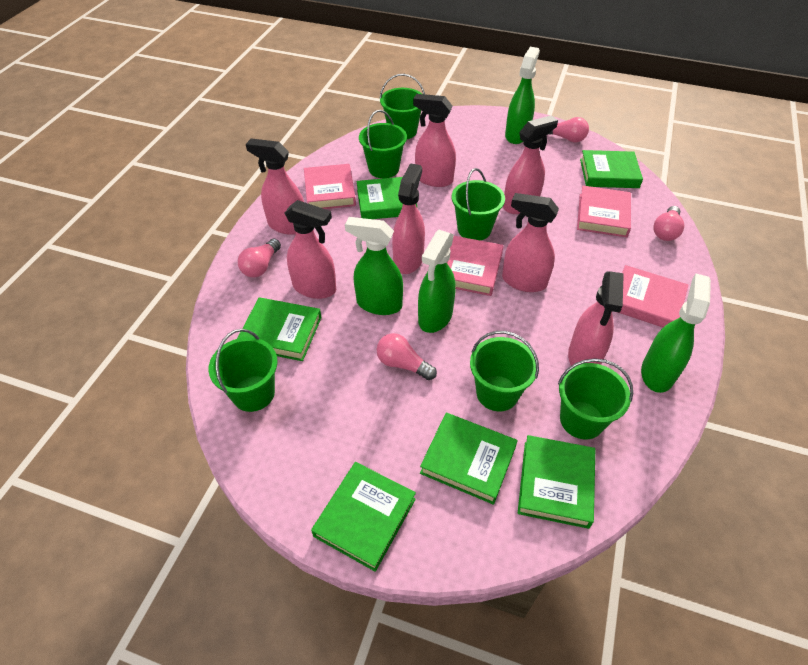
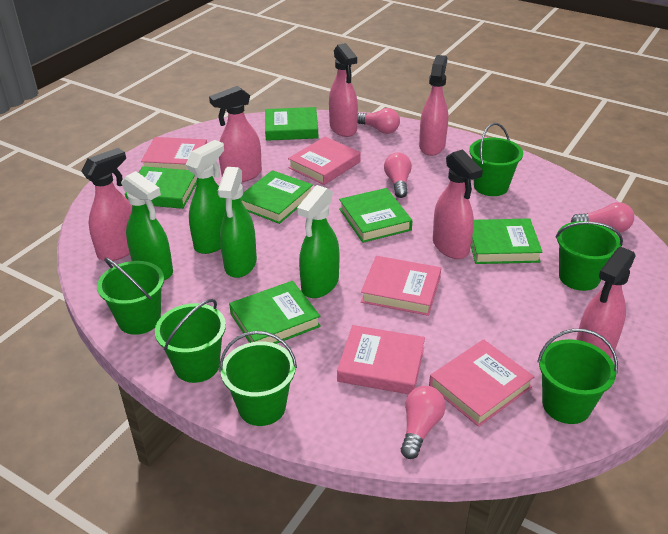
pink book: 4 -> 5
pink spray bottle: 7 -> 6

